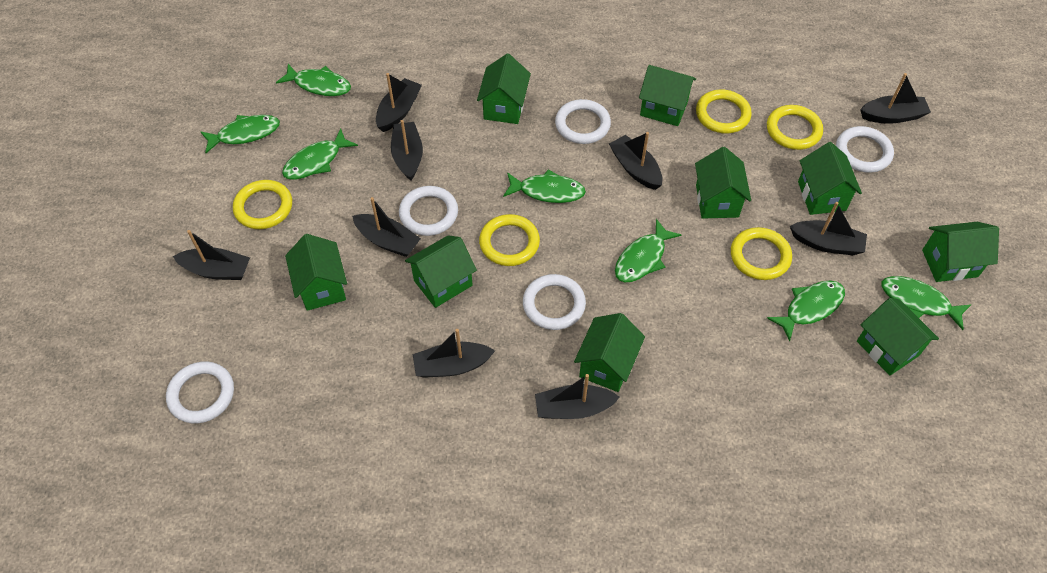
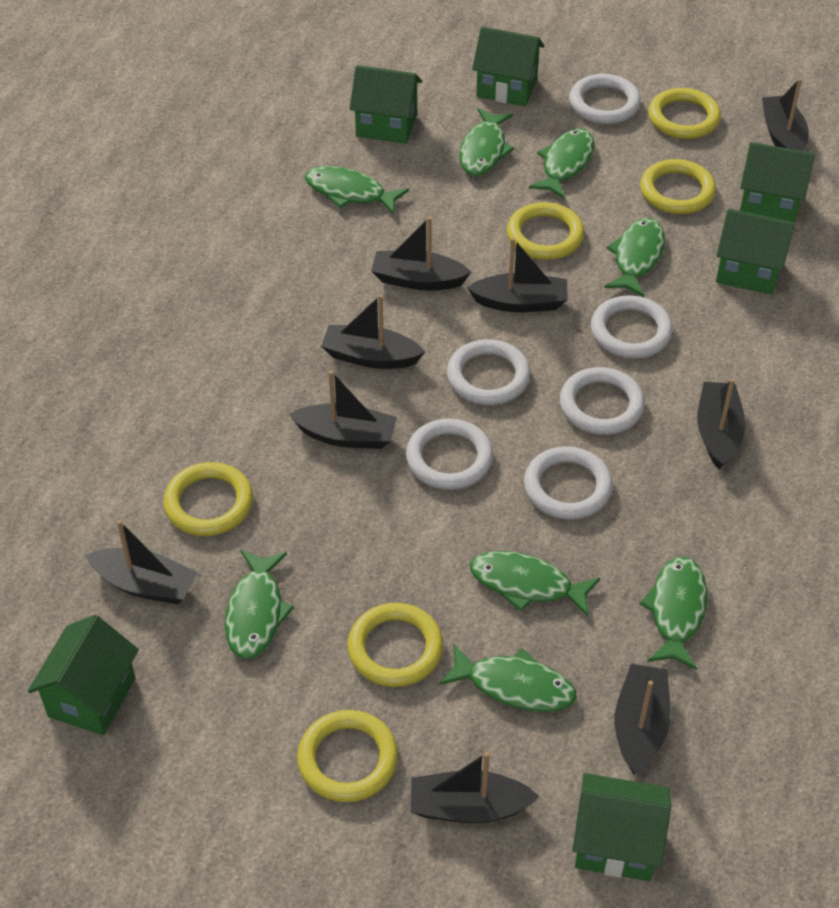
green fish: 7 -> 8
green house: 9 -> 6
white ring: 5 -> 6
yellow ring: 5 -> 6

